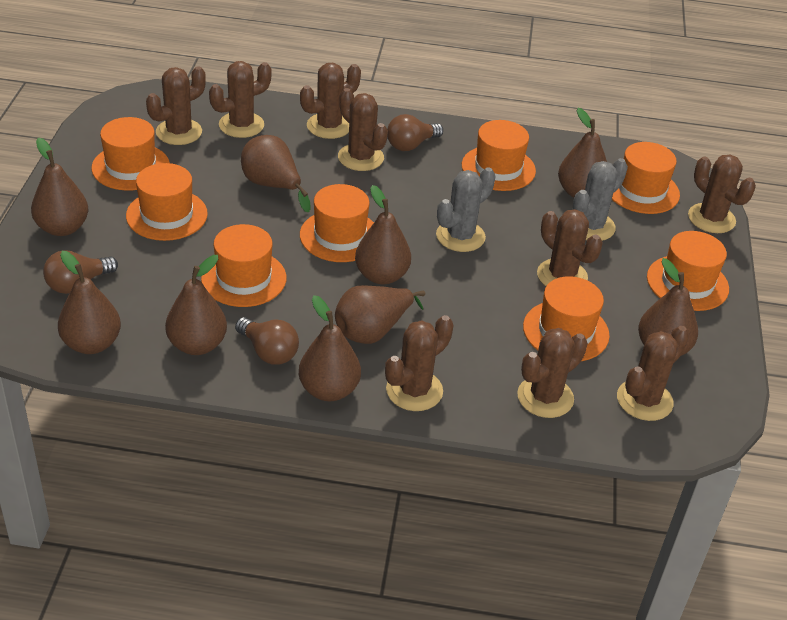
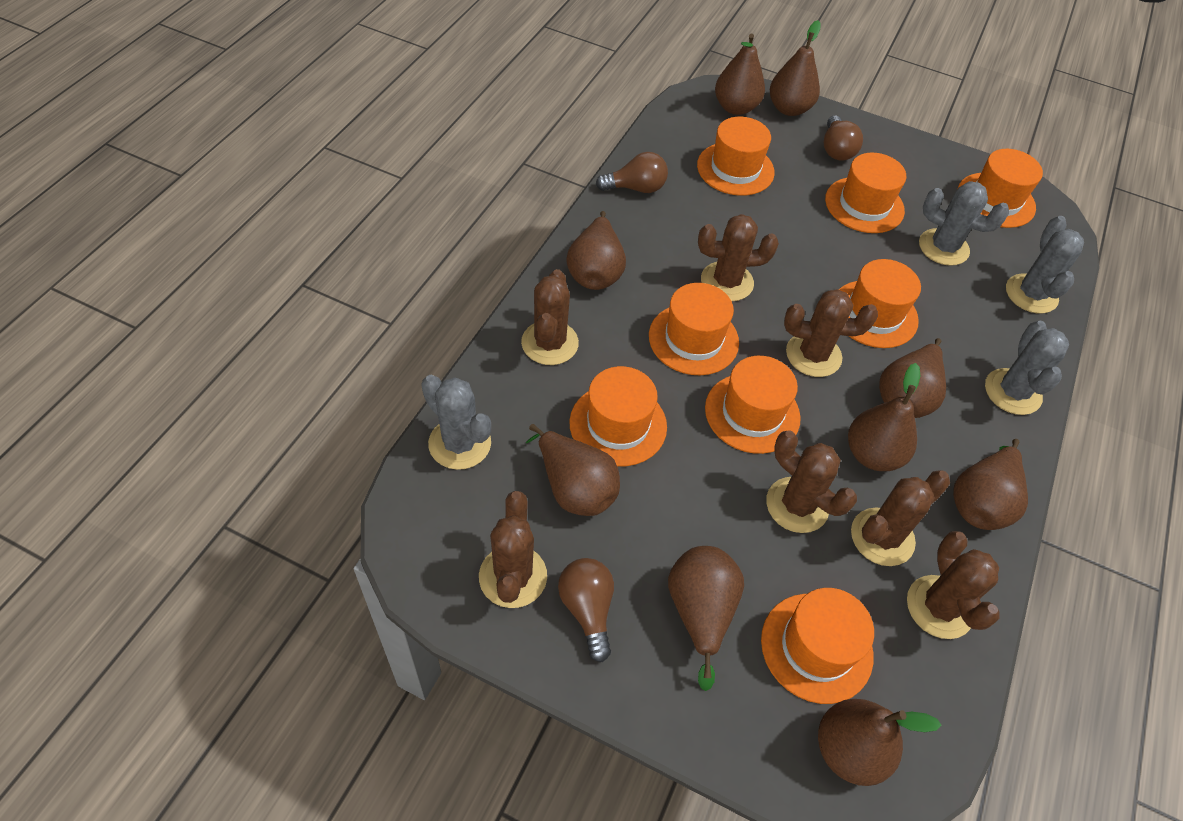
brown cactus: 9 -> 7
grey cactus: 2 -> 4

